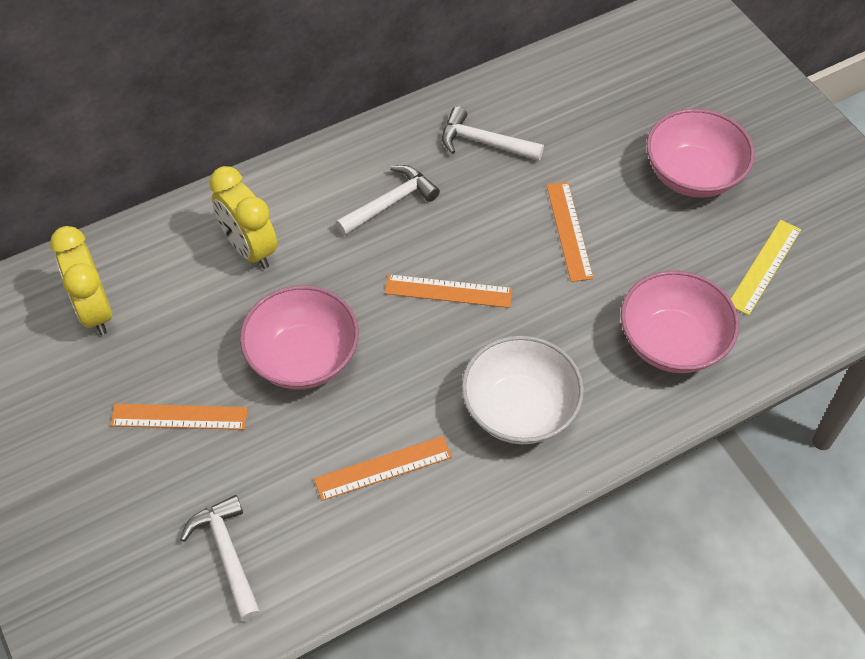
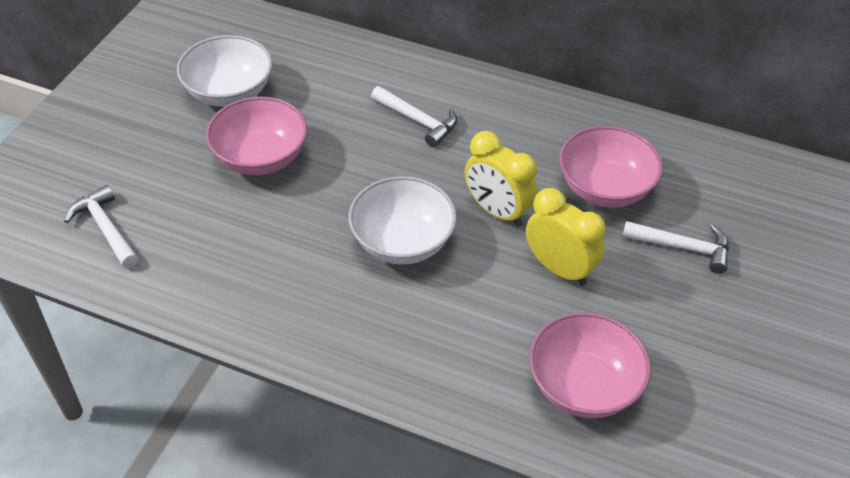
orange ruler: 4 -> 0
white bowl: 1 -> 2
yellow ruler: 1 -> 0

